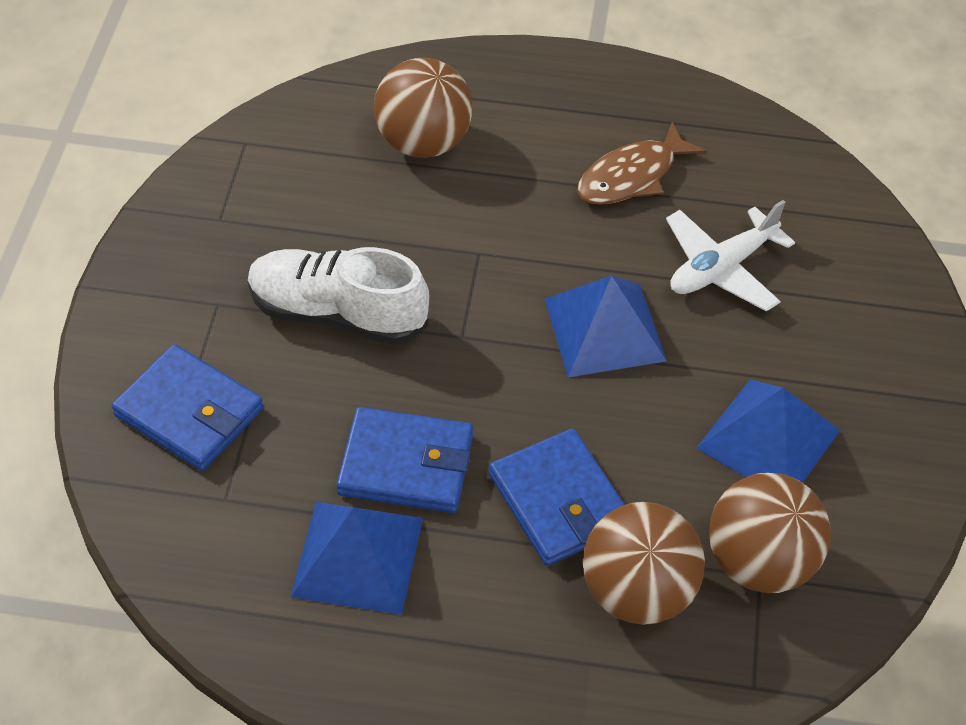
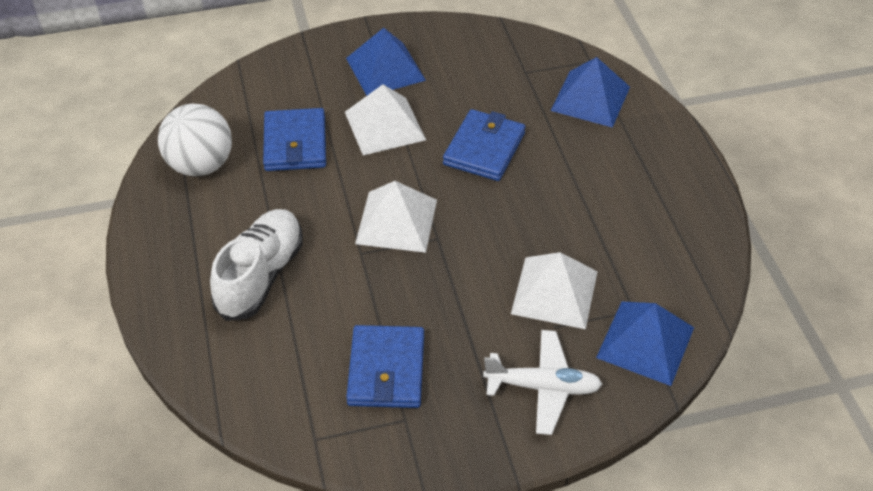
brown ball: 3 -> 0
brown fish: 1 -> 0
white ball: 0 -> 1
white pyramid: 0 -> 3

